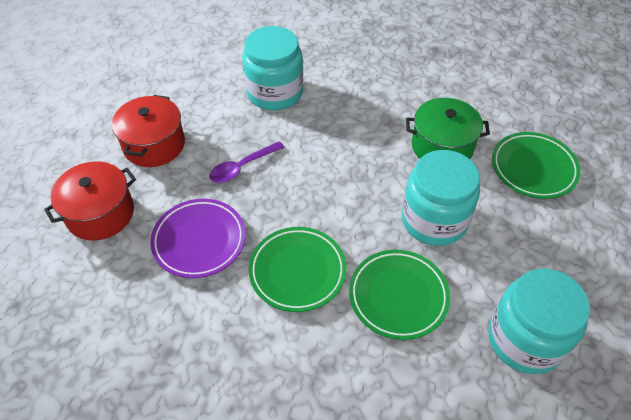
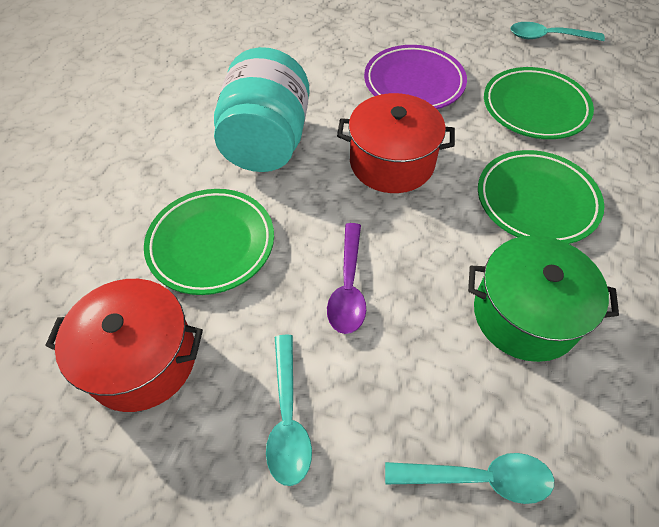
turquoise jar: 3 -> 1
turquoise spoon: 0 -> 3

